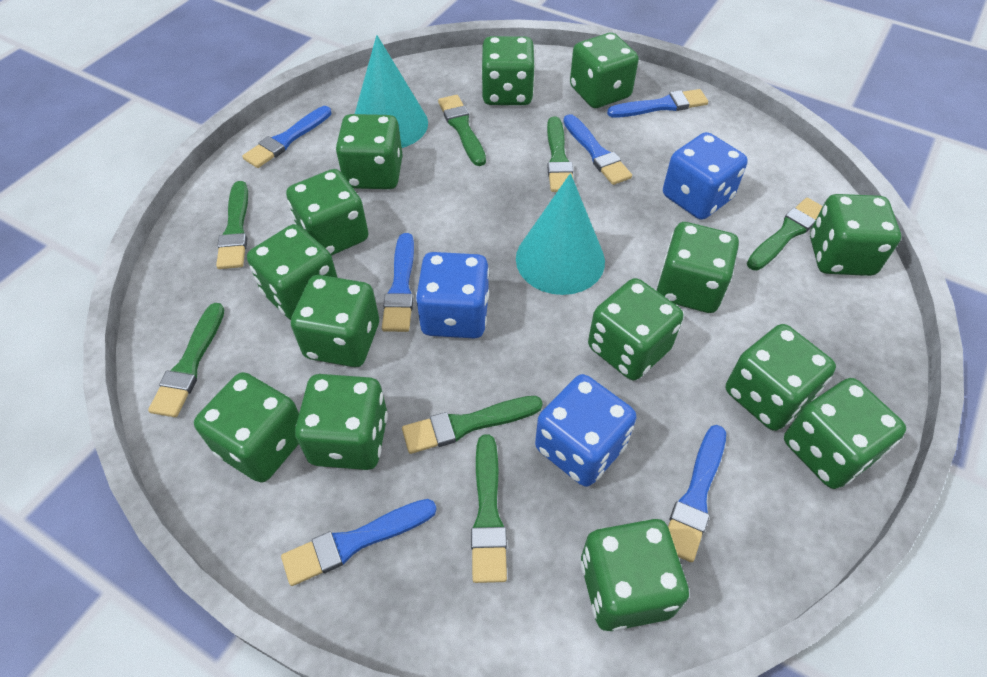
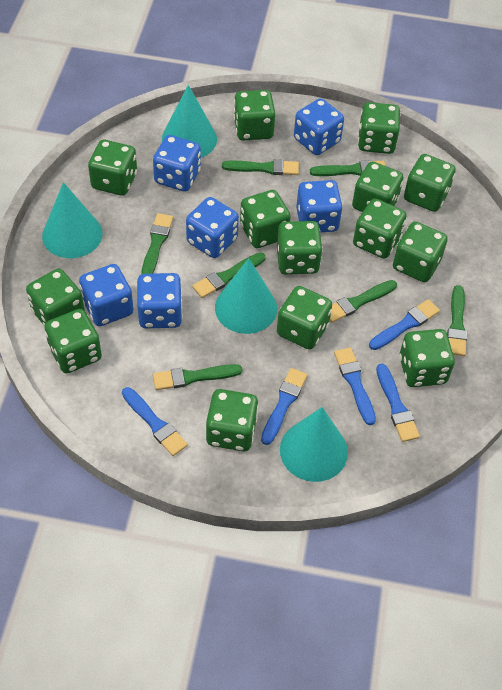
blue brush: 6 -> 5
blue dice: 3 -> 6
turquoise cone: 2 -> 4

